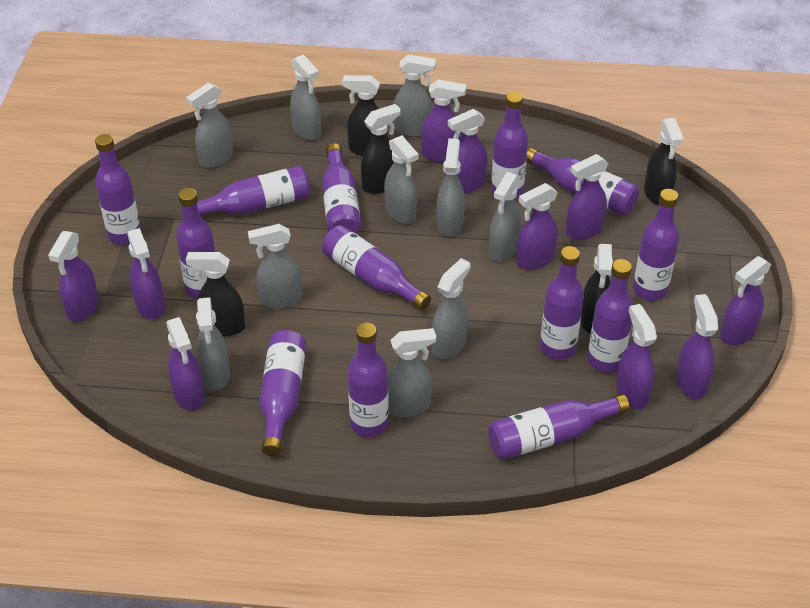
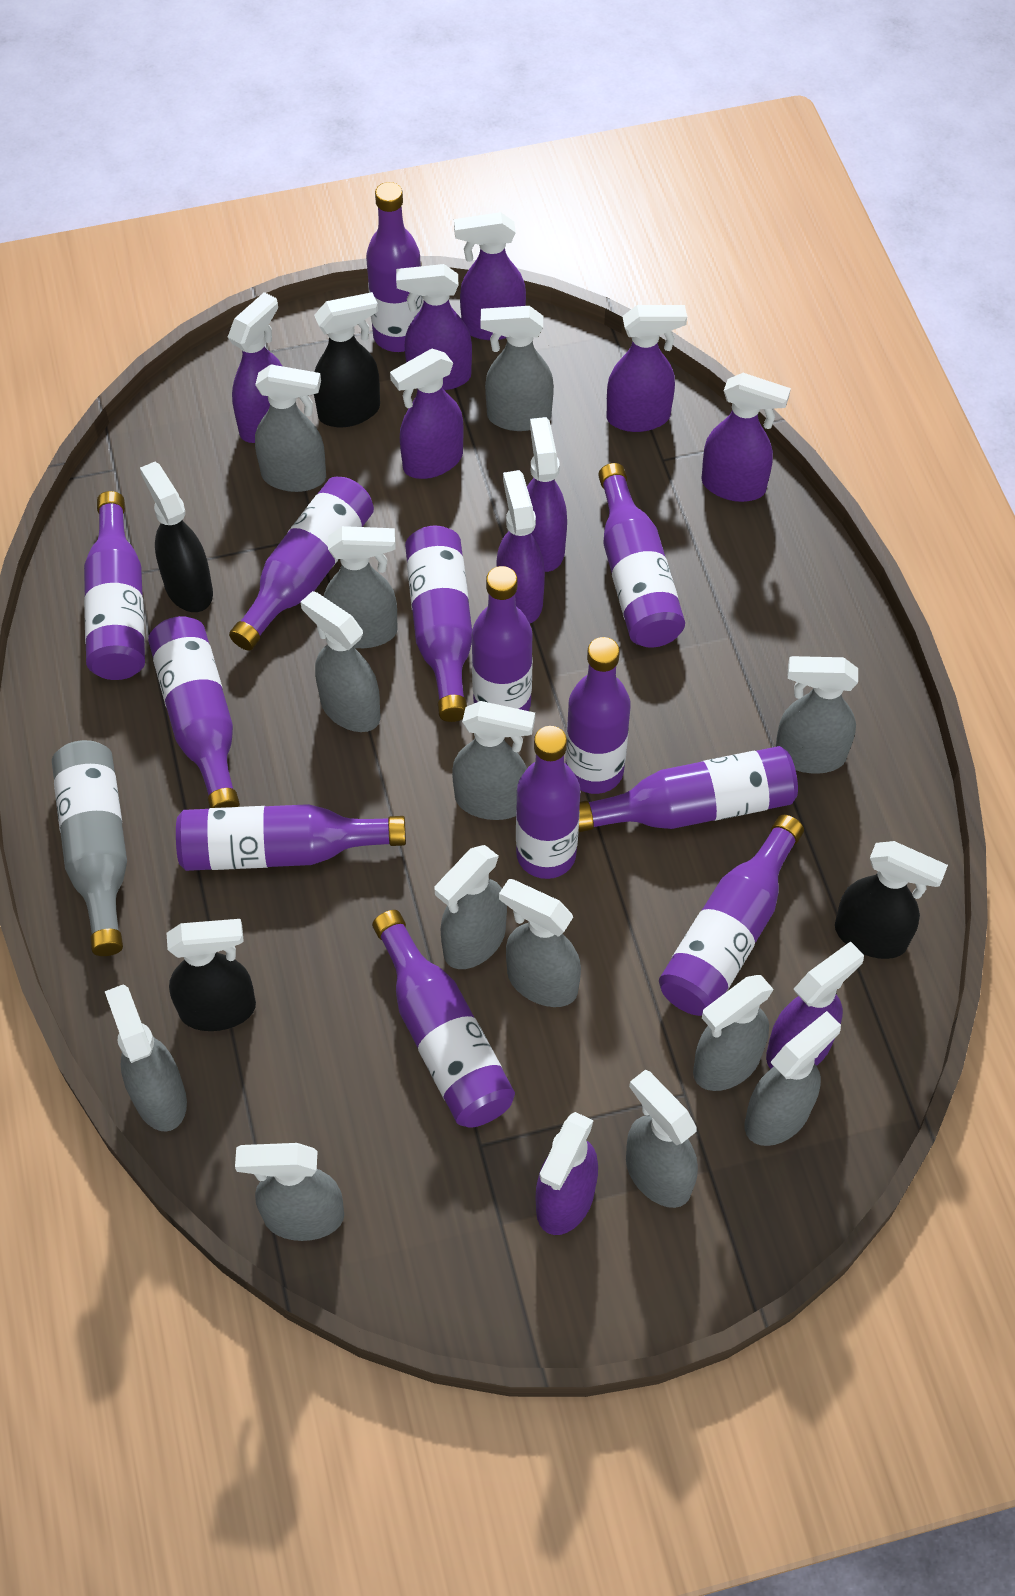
black spray bottle: 5 -> 4
grey bottle: 0 -> 1
grey spray bottle: 10 -> 13

